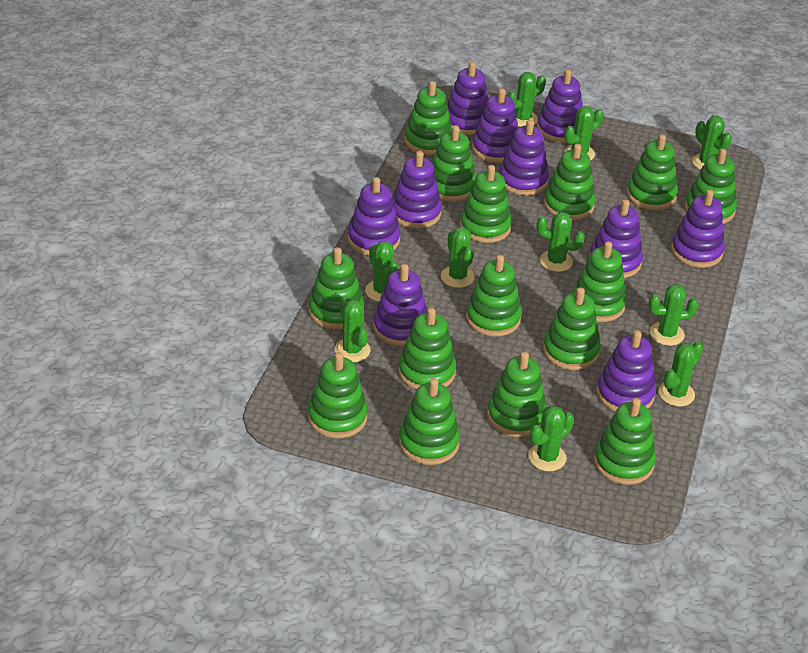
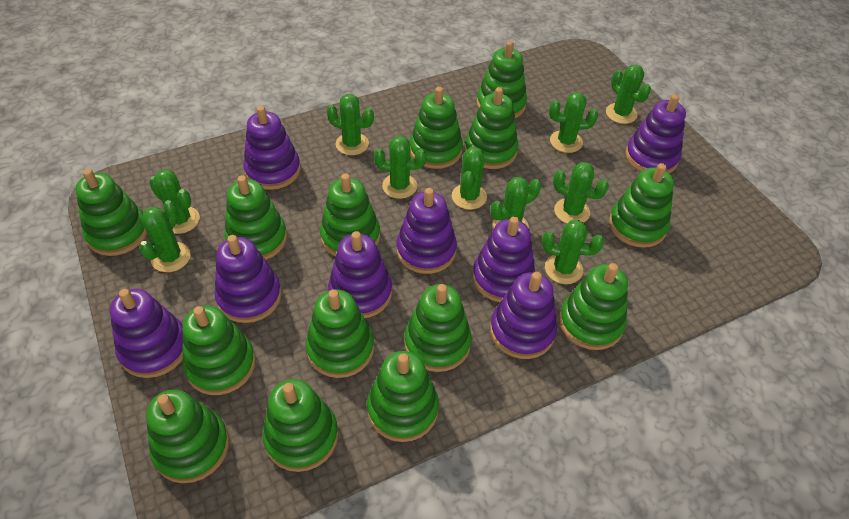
green stacking toy: 15 -> 14
purple stacking toy: 10 -> 8

